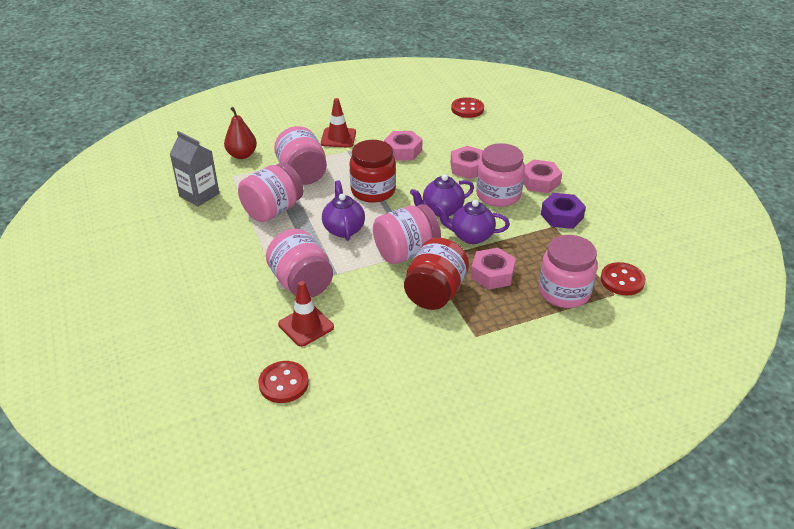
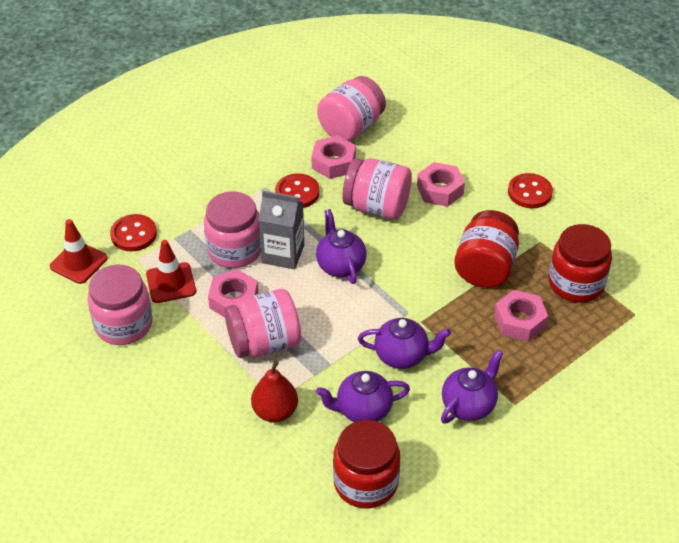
pink jar: 6 -> 5
purple nut: 1 -> 0
purple teapot: 3 -> 4
red jar: 2 -> 3

